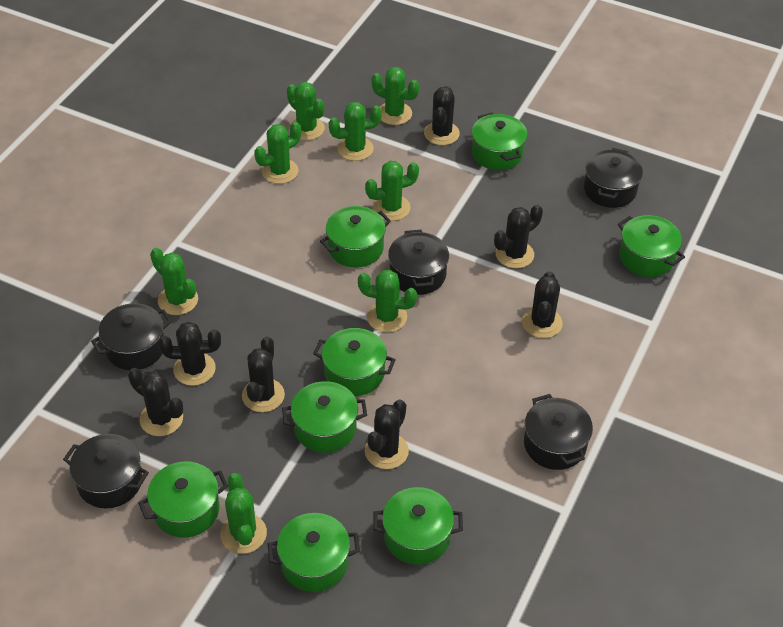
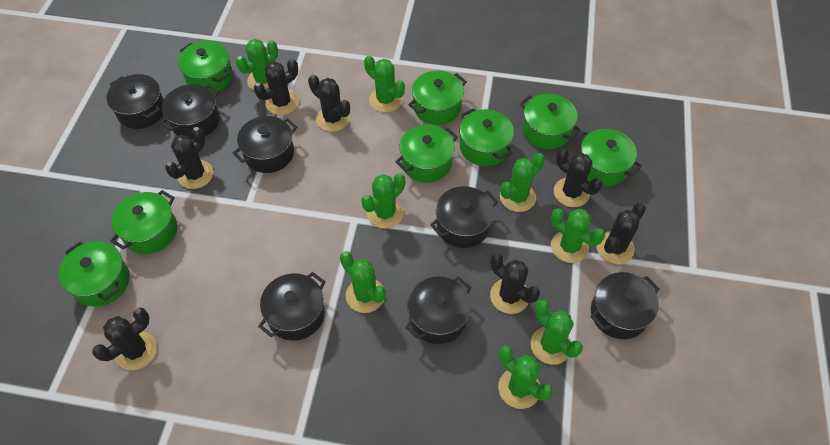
black pot: 5 -> 7

